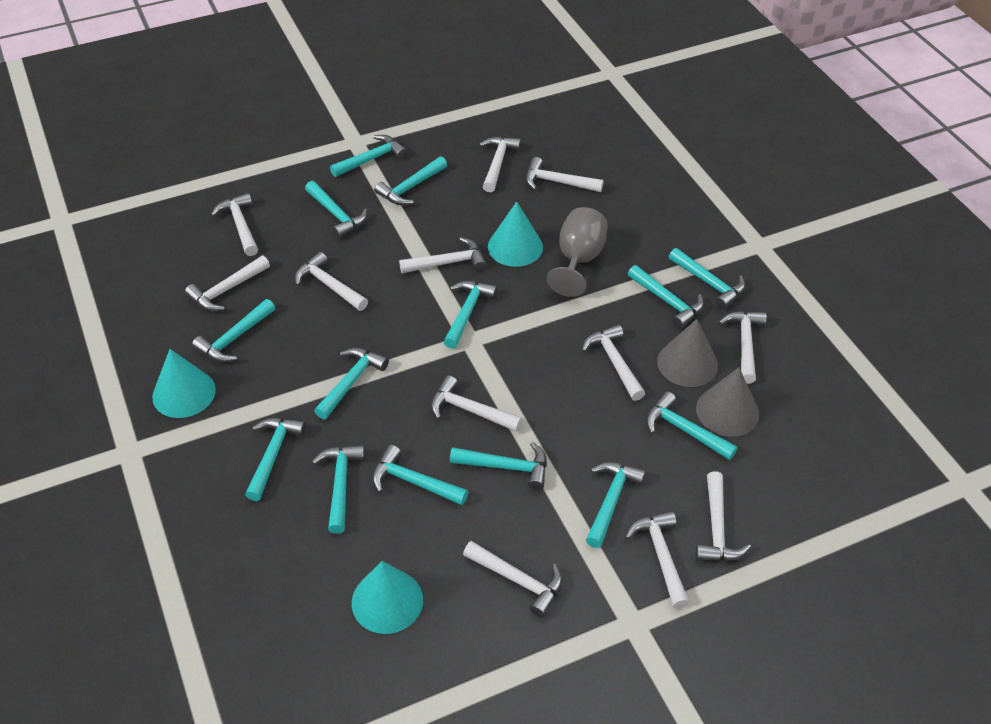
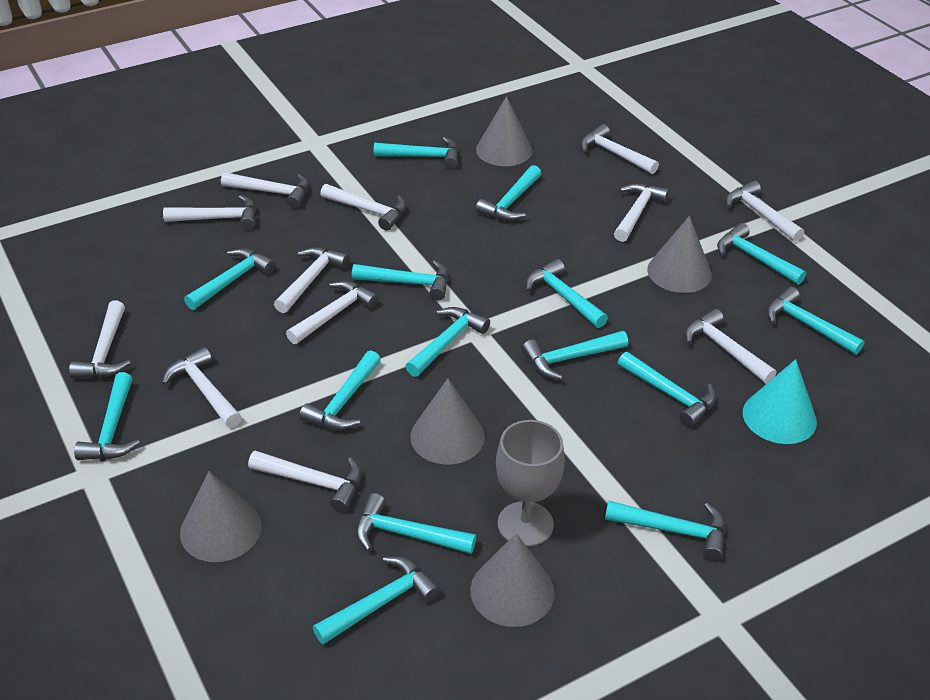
grey cone: 2 -> 5
turquoise cone: 3 -> 1
turquoise hammer: 14 -> 15

